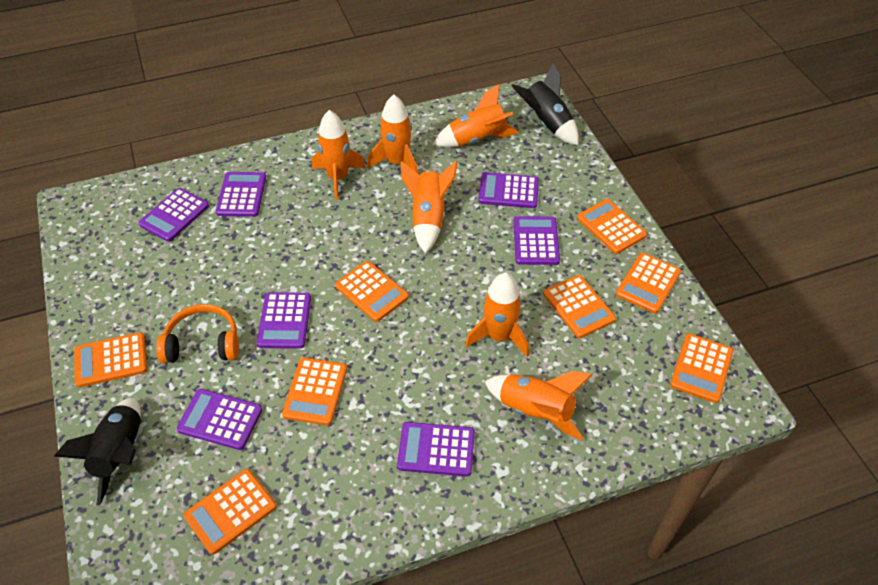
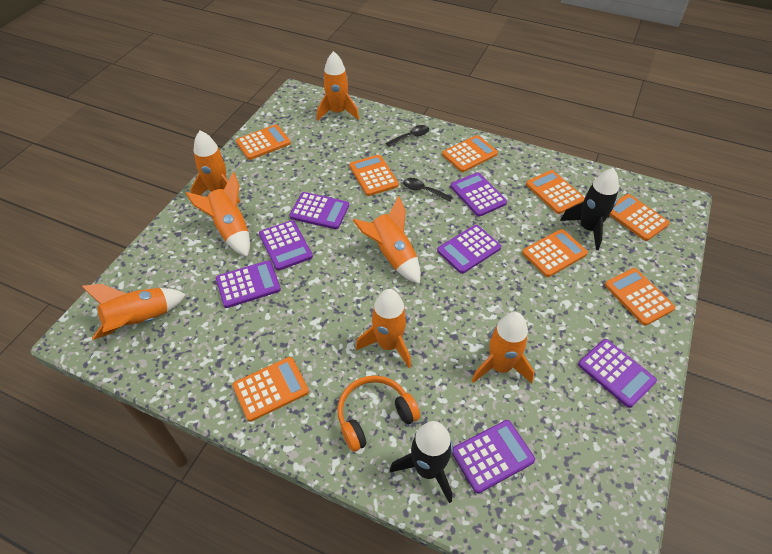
black spoon: 0 -> 2
orange rocket: 6 -> 7

